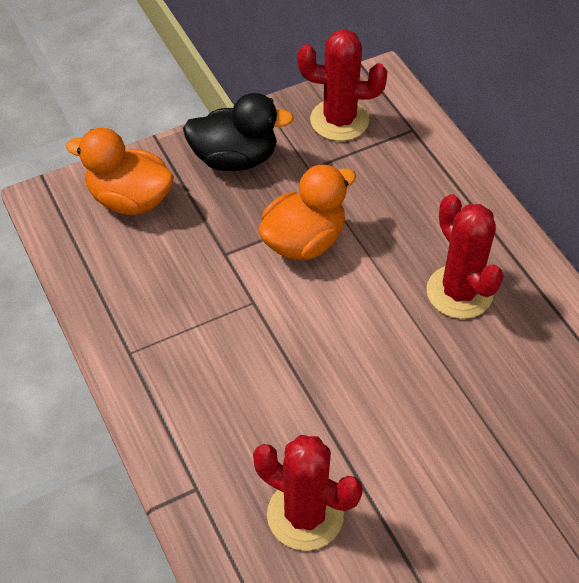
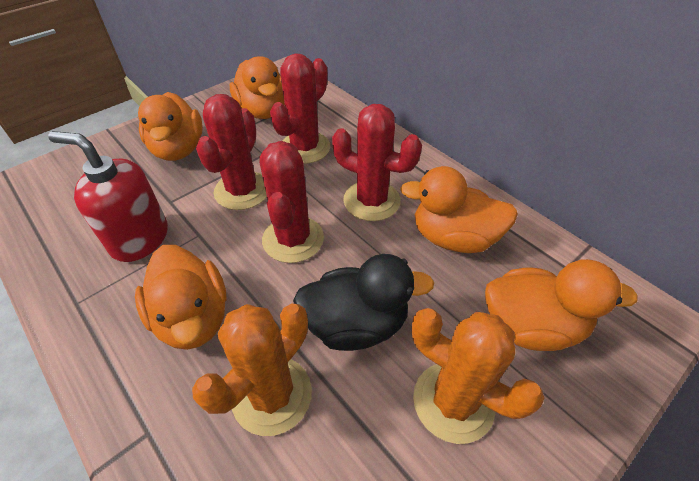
orange cactus: 0 -> 2
orange duck: 2 -> 5
red cactus: 3 -> 4
red soap dispenser: 0 -> 1

